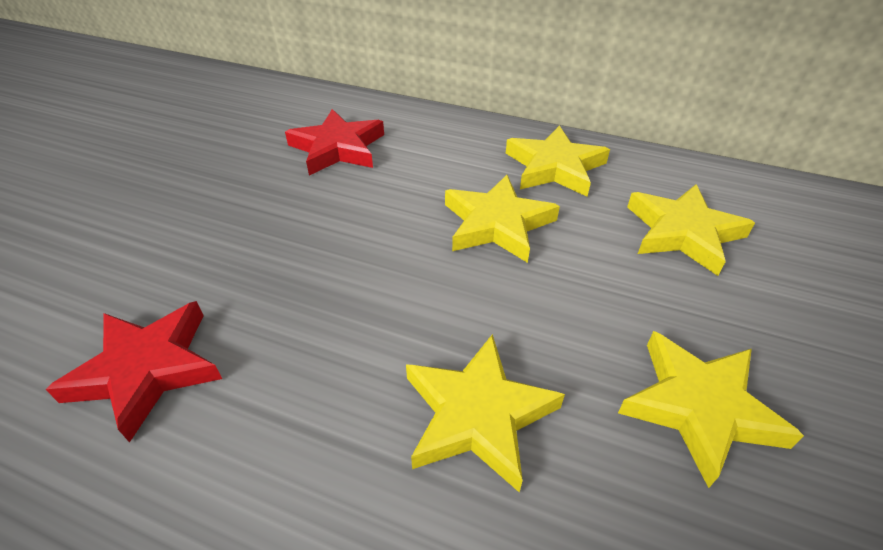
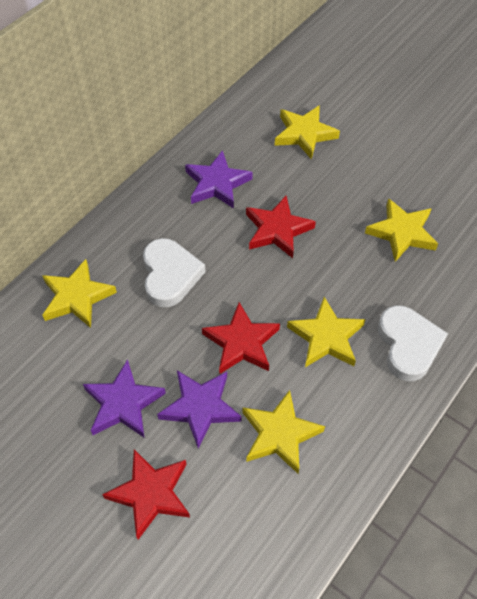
purple star: 0 -> 3
red star: 2 -> 3
white heart: 0 -> 2

